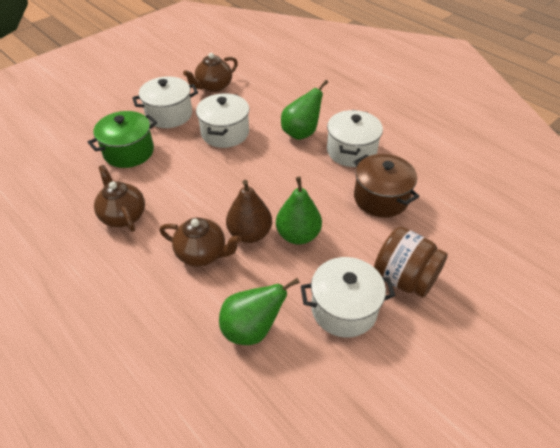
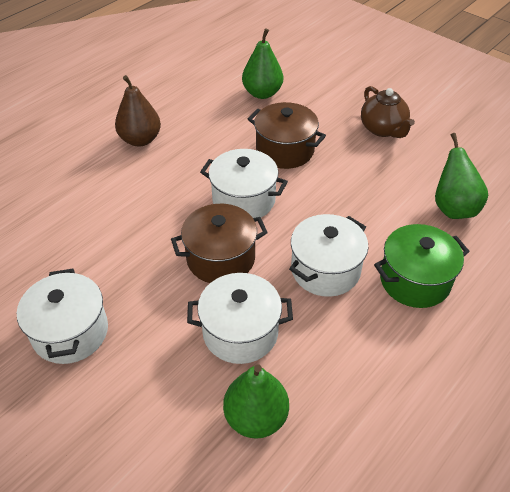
brown jar: 1 -> 0
brown pot: 1 -> 2
brown teapot: 3 -> 1

